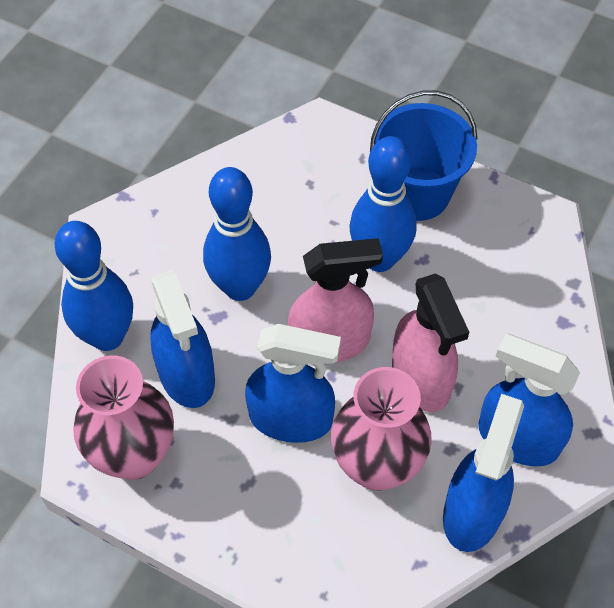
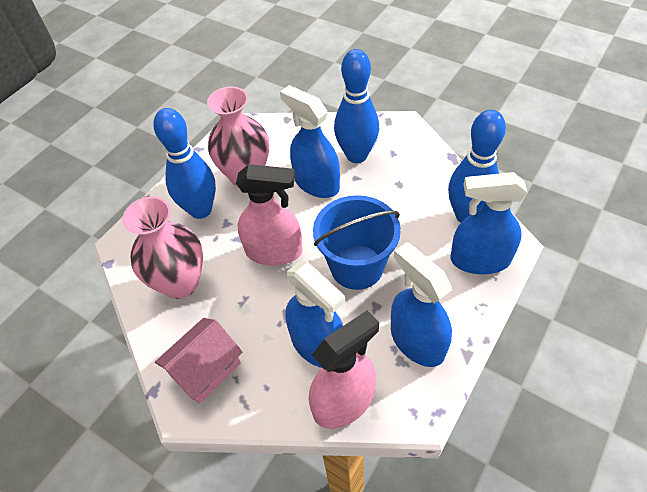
pink house: 0 -> 1

